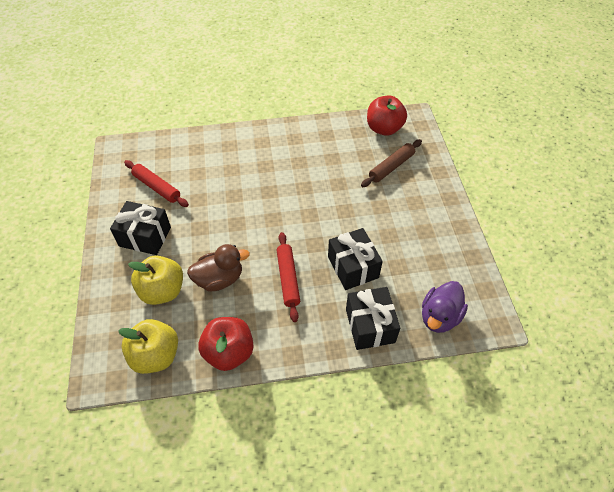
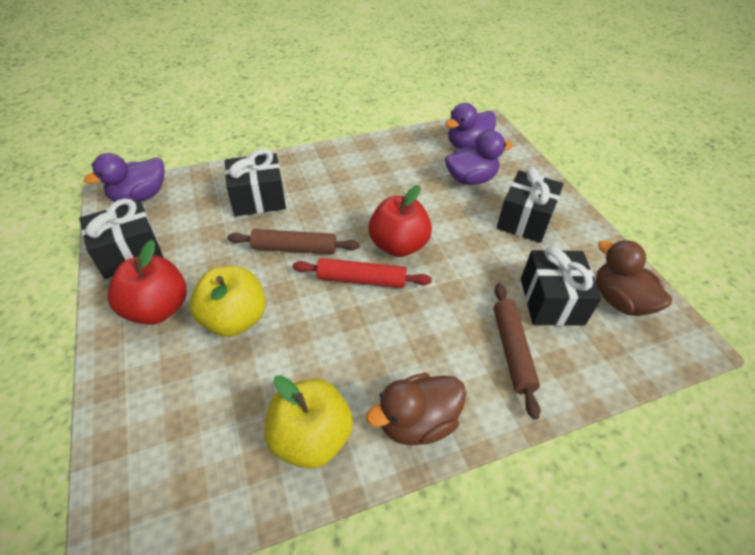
black gift: 3 -> 4
brown duck: 1 -> 2
brown rolling pin: 1 -> 2
purple duck: 1 -> 3
red rolling pin: 2 -> 1

